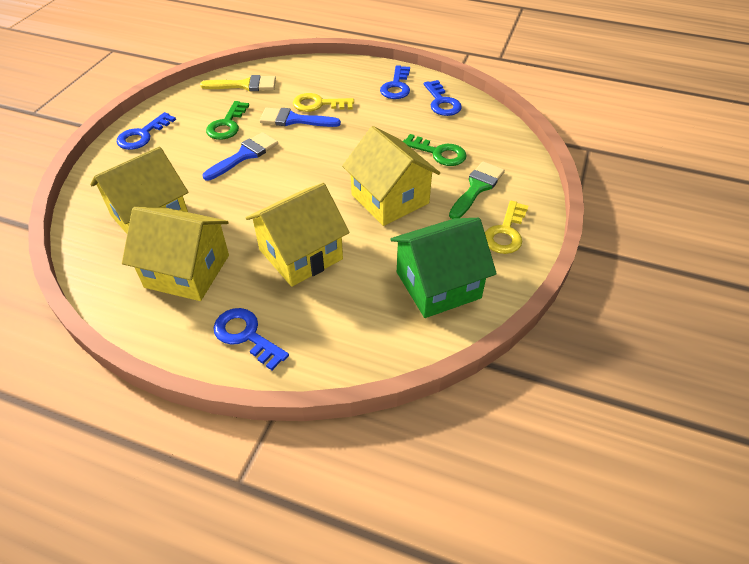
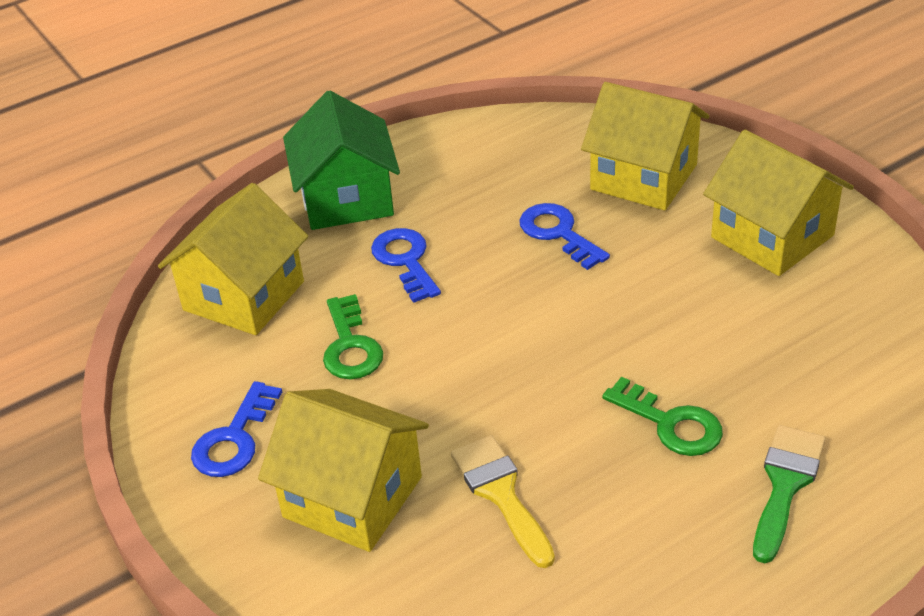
blue brush: 2 -> 0
blue key: 4 -> 3
yellow key: 2 -> 0

